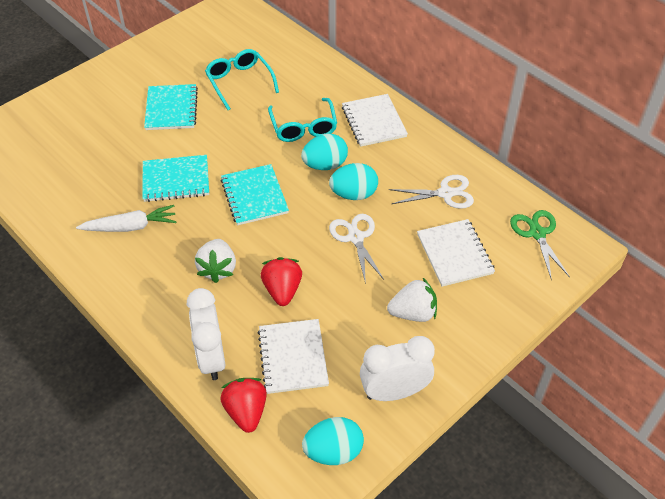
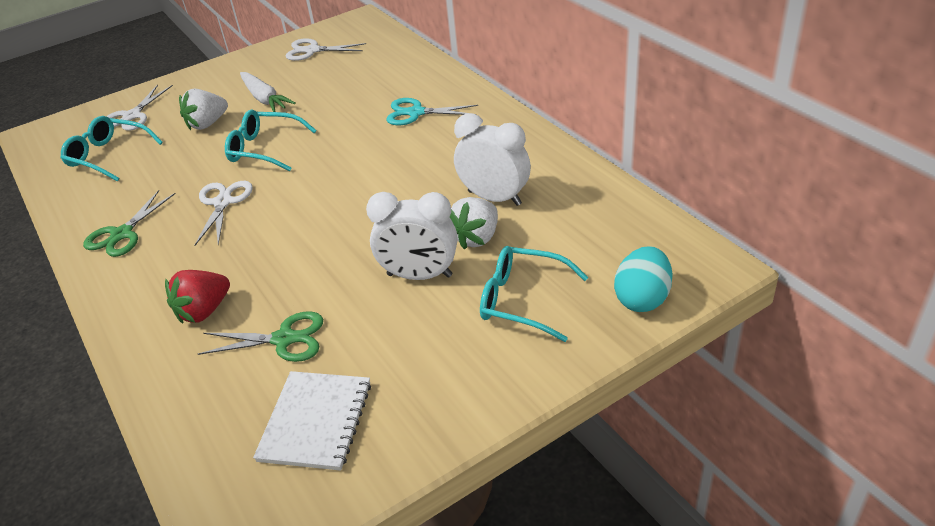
green scissors: 1 -> 2
red strawberry: 2 -> 1
turquoise egg: 3 -> 1
turquoise glasses: 2 -> 3
turquoise notebook: 3 -> 0
turquoise scissors: 0 -> 1
white notebook: 3 -> 1
white scissors: 2 -> 3

